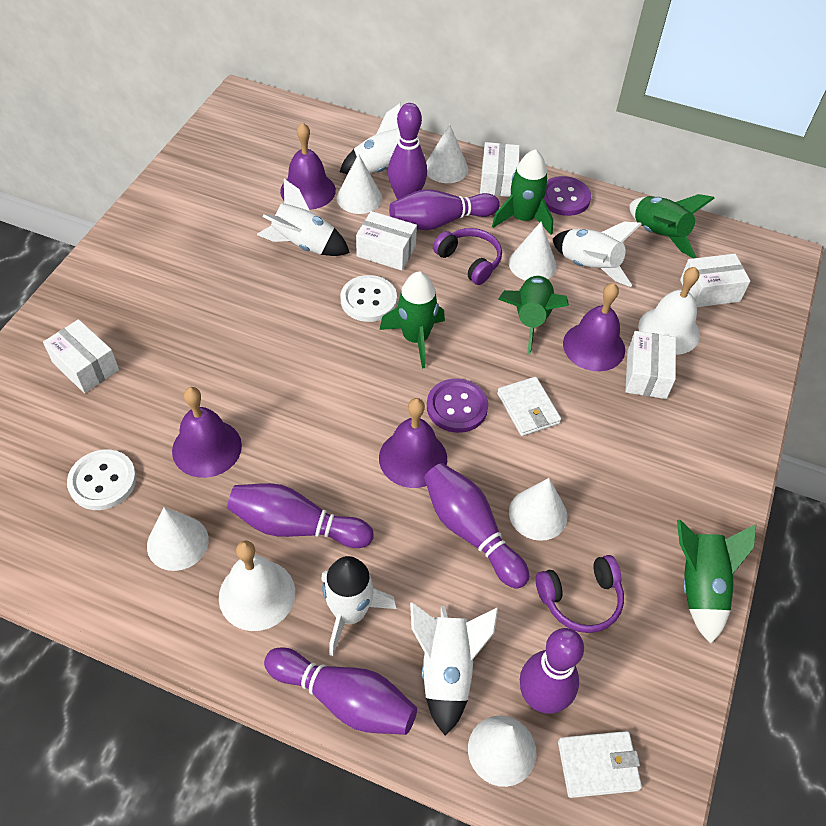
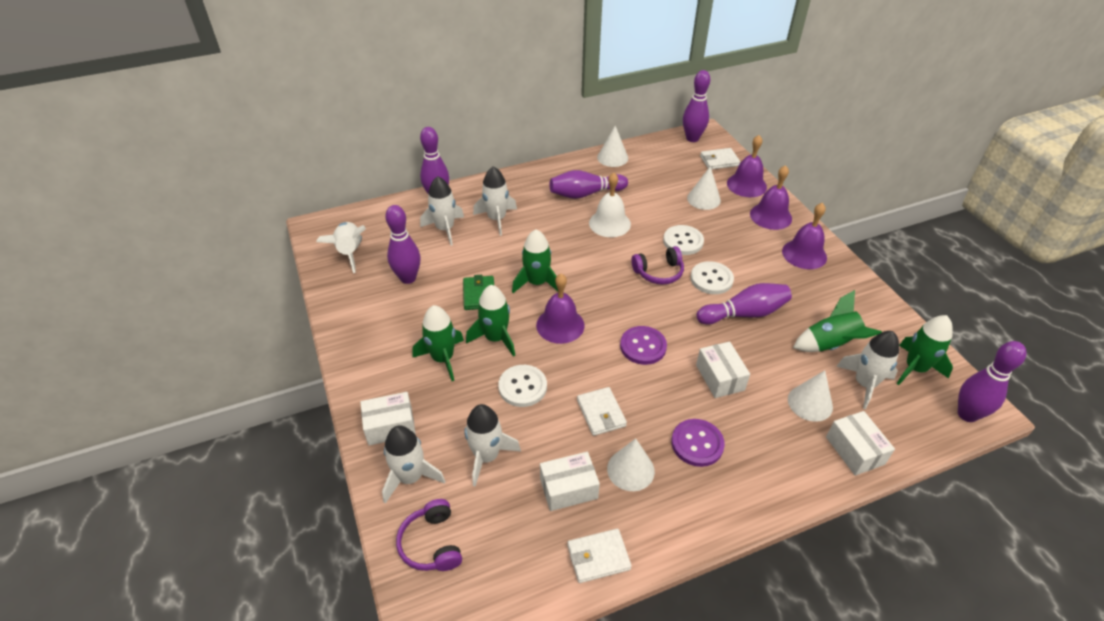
green wallet: 0 -> 1
white bell: 2 -> 1
white box: 5 -> 4
white button: 2 -> 3
white cone: 6 -> 4
white rocket: 5 -> 6
white wallet: 2 -> 3

